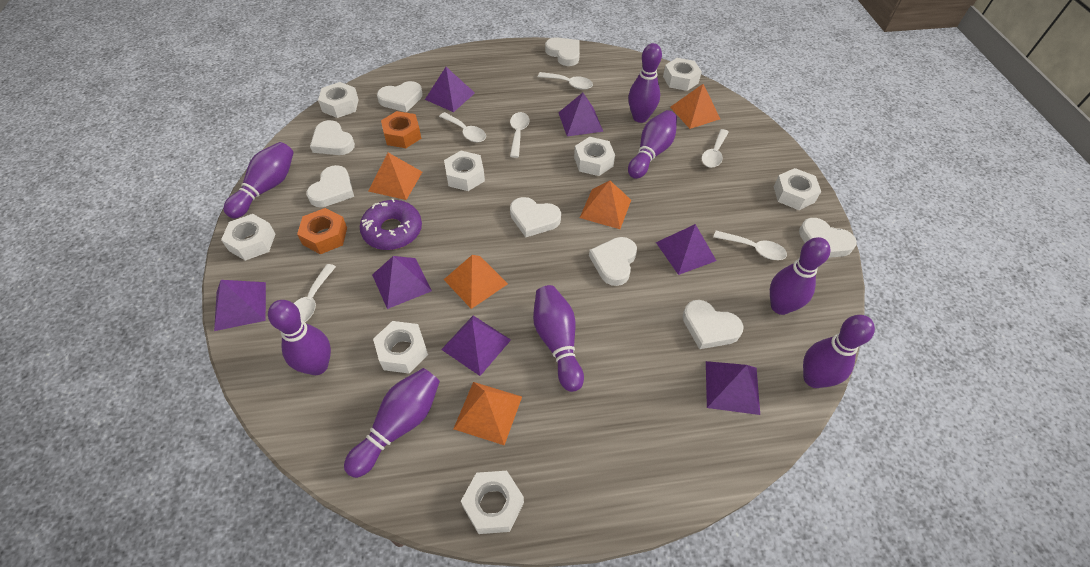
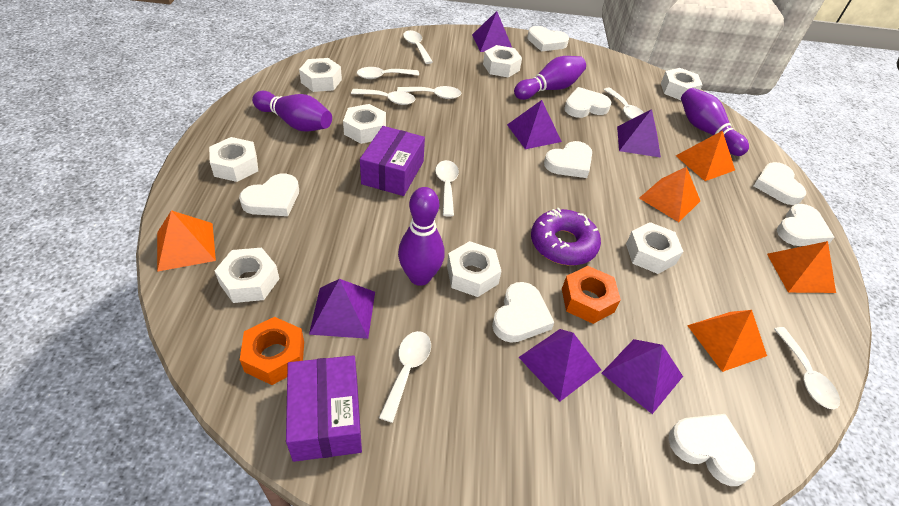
purple bowling pin: 8 -> 4
purple box: 0 -> 2
purple pyramid: 7 -> 6
white spoon: 6 -> 8

